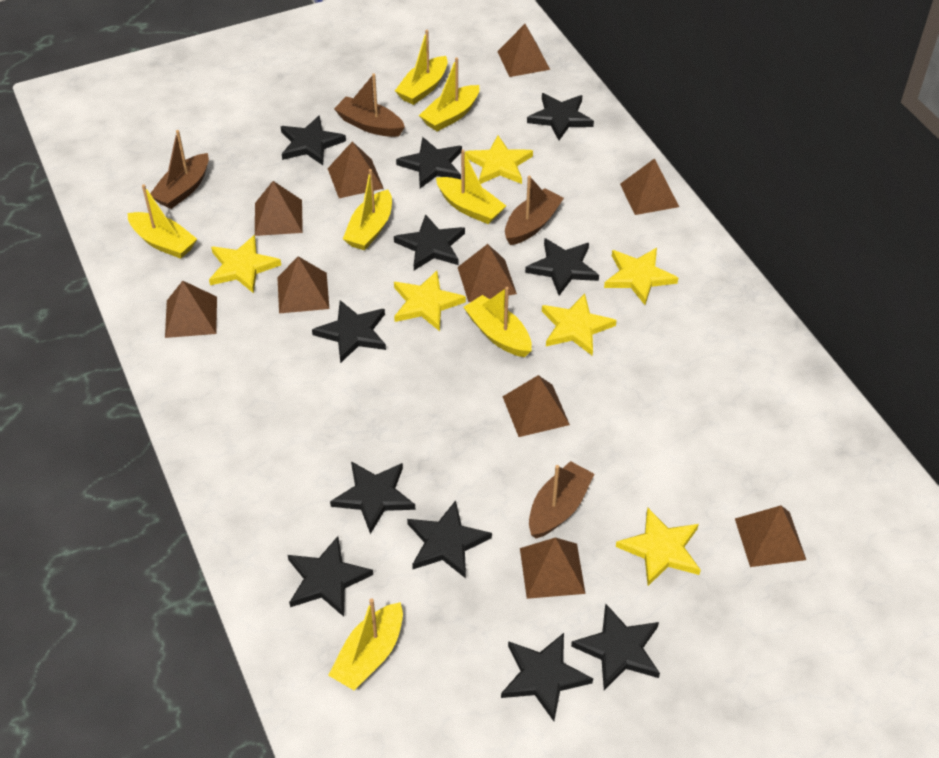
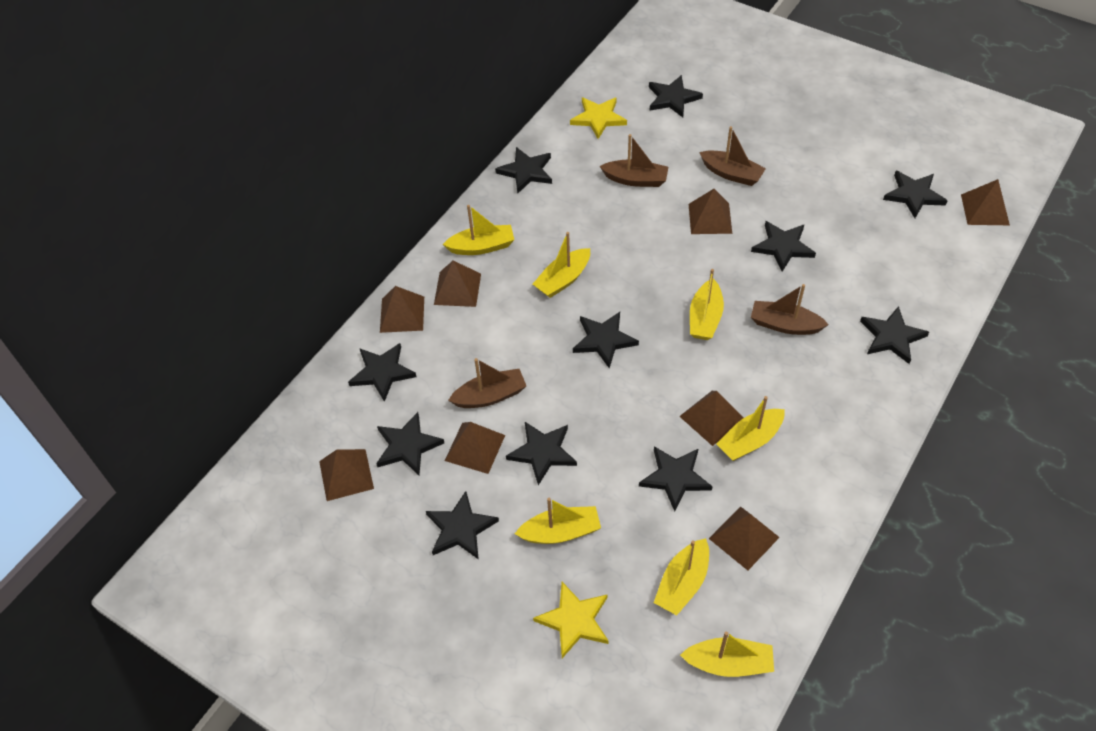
brown pyramid: 10 -> 8
yellow star: 6 -> 2

